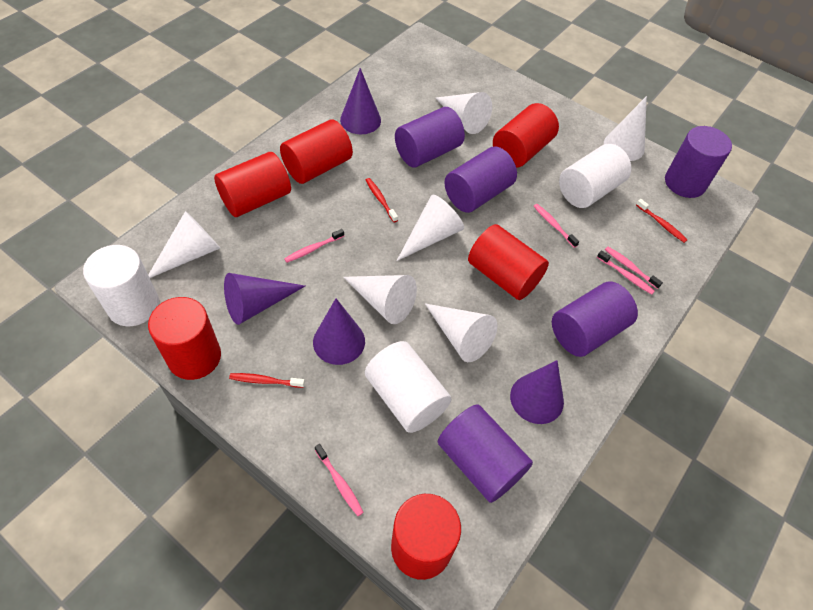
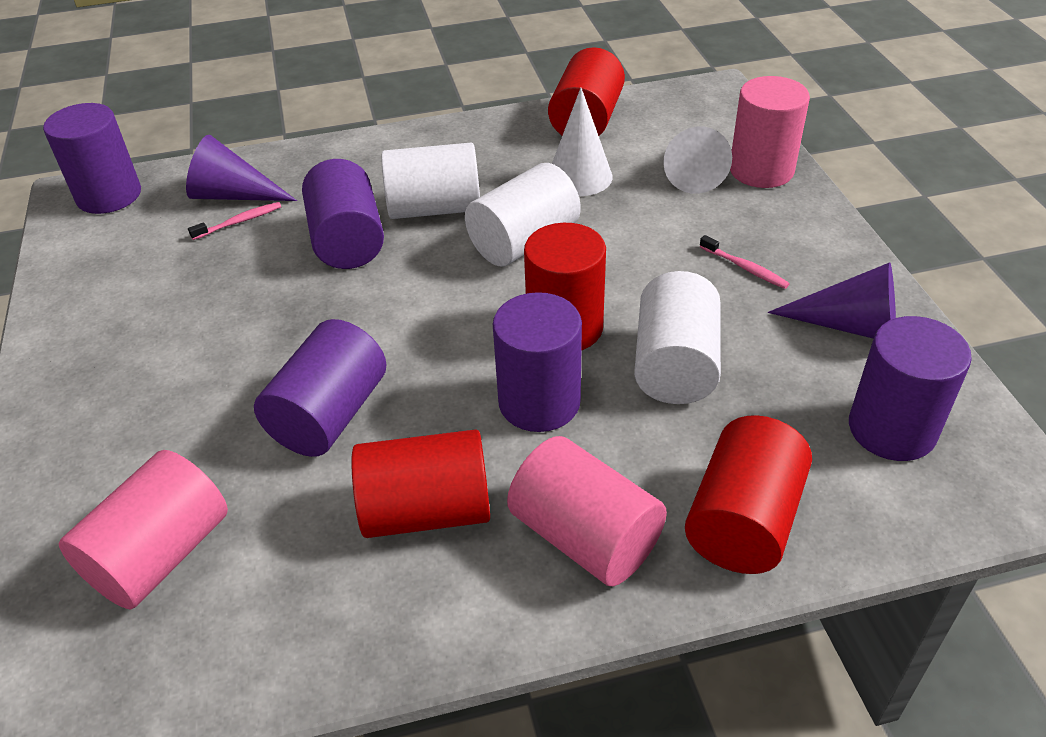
pink cylinder: 0 -> 3
pink toothbrush: 5 -> 2
purple cone: 4 -> 2
red cylinder: 6 -> 4
red toothbrush: 3 -> 0
white cone: 6 -> 2

